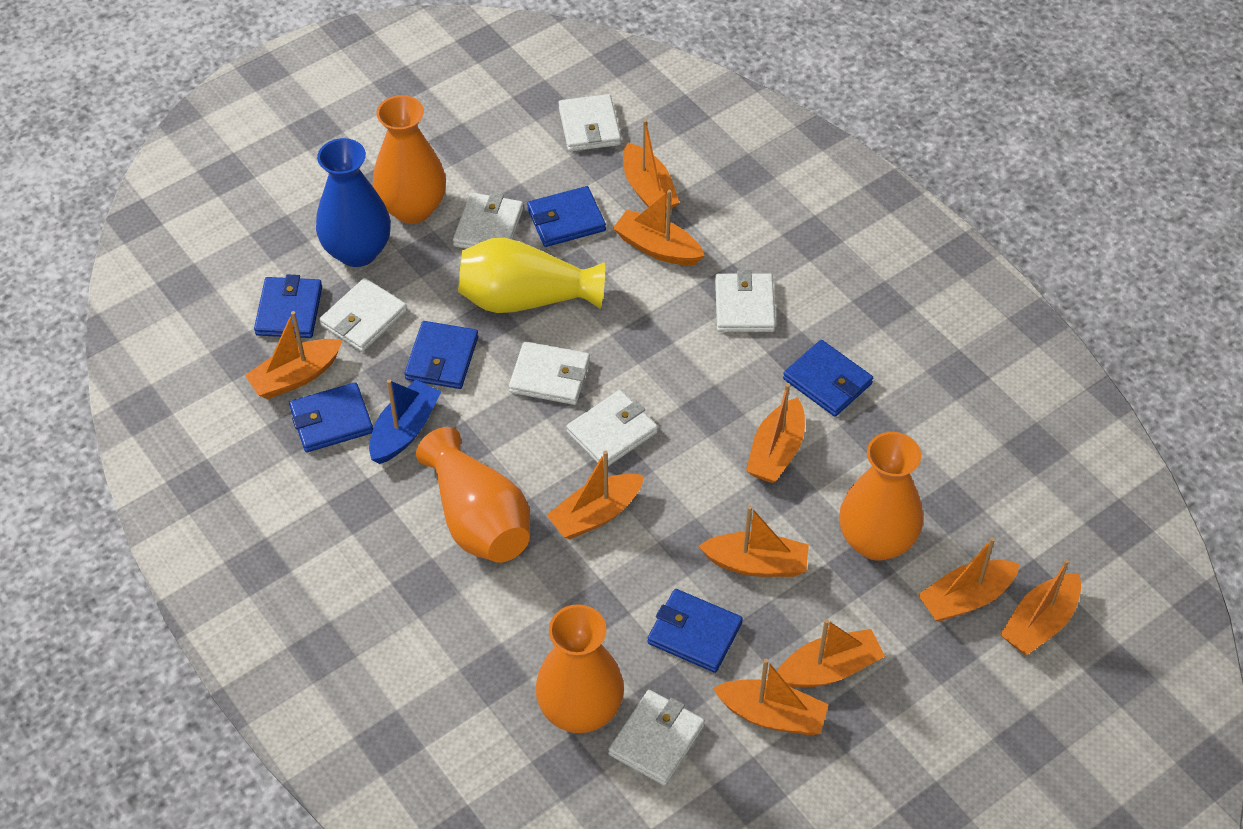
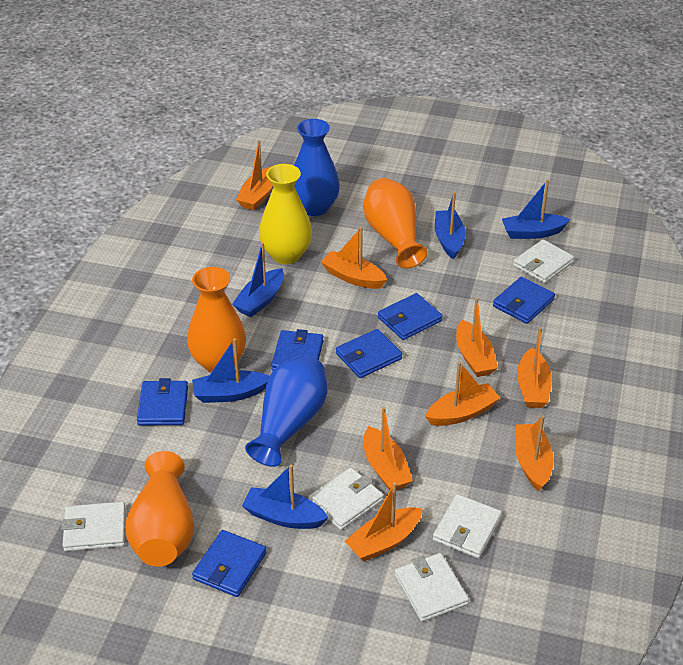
blue boat: 1 -> 5
blue vase: 1 -> 2
orange boat: 10 -> 8
orange vase: 4 -> 3
white wallet: 7 -> 5

